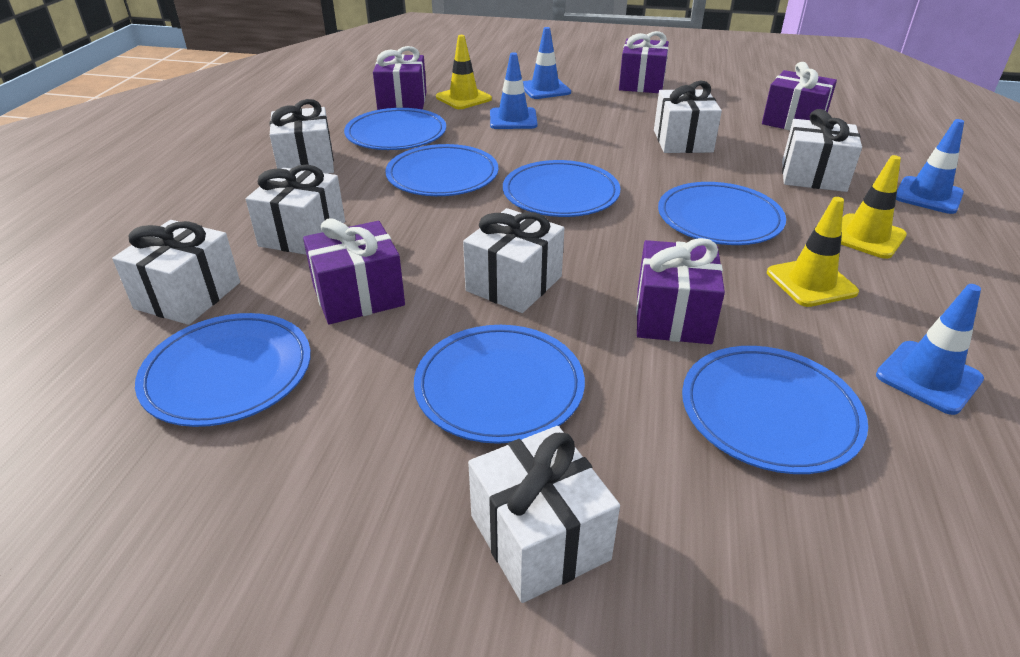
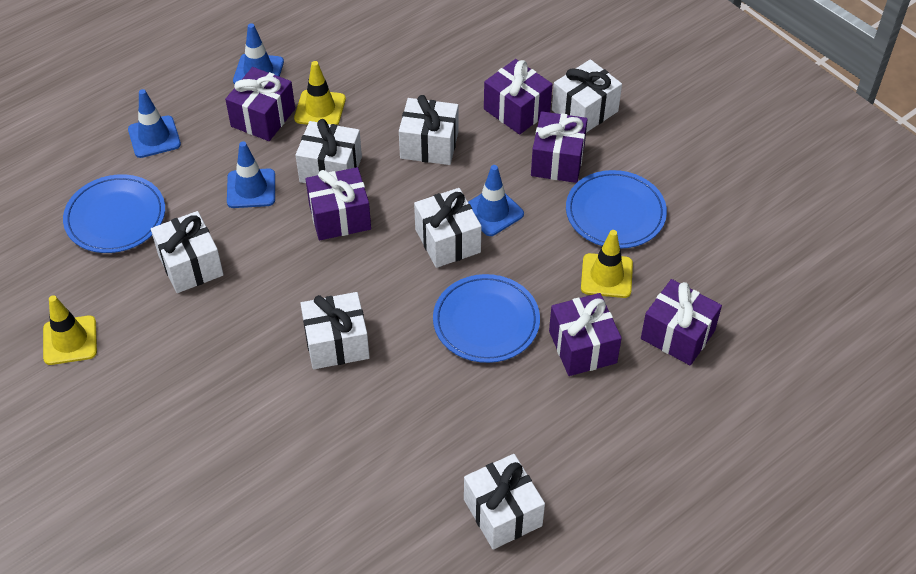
blue plate: 7 -> 3
purple gift: 5 -> 6

